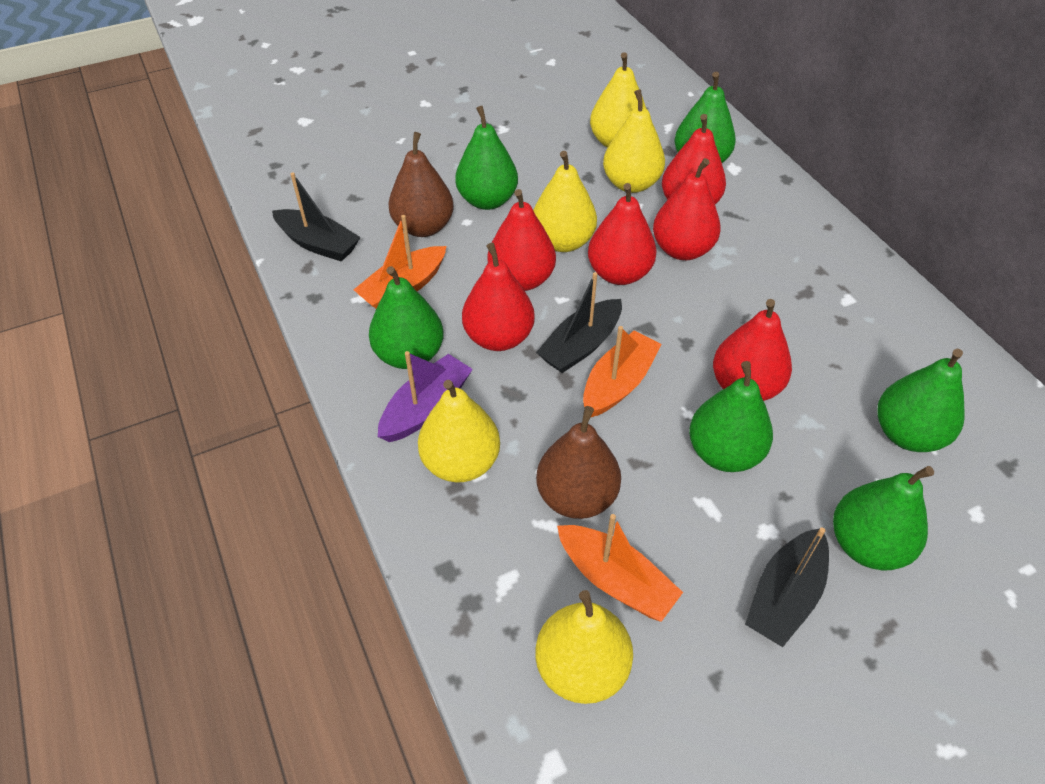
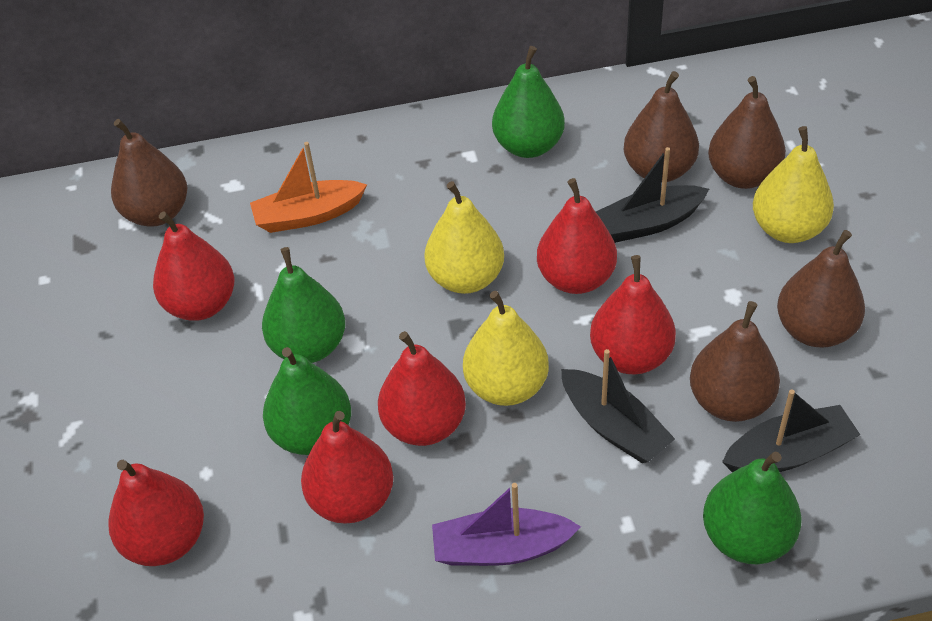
brown pear: 2 -> 5
green pear: 6 -> 4
orange boat: 3 -> 1
yellow pear: 5 -> 3

